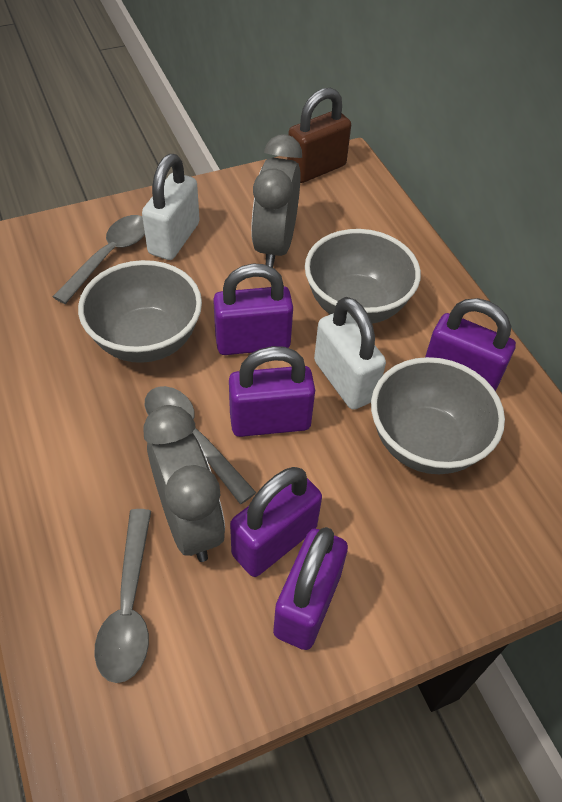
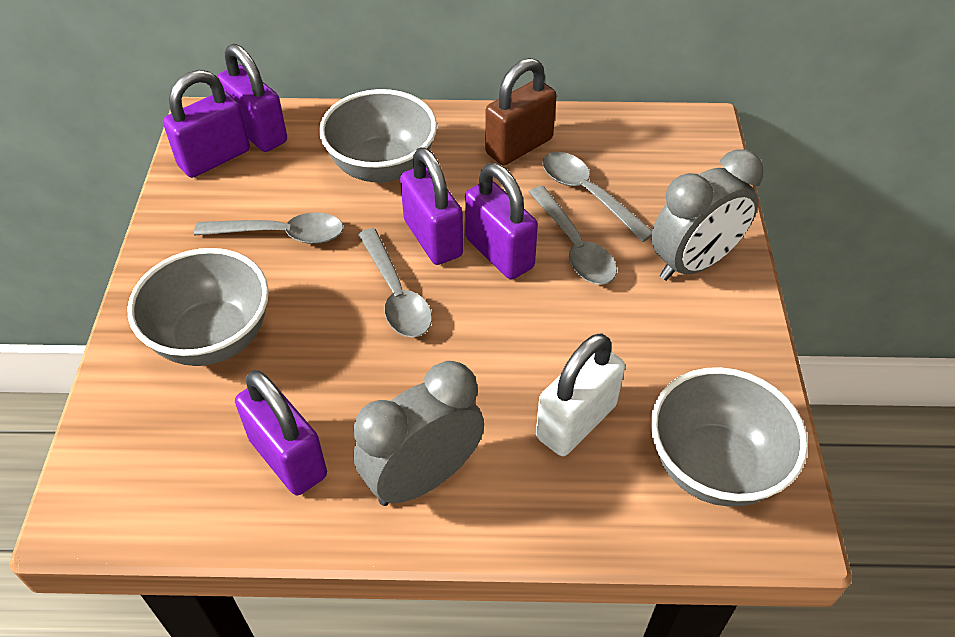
grey spoon: 3 -> 4
white padlock: 2 -> 1

